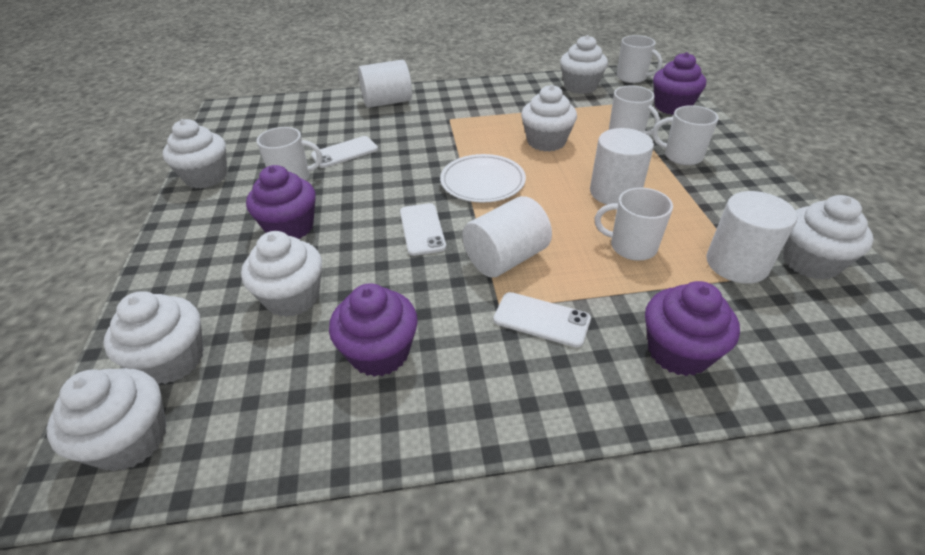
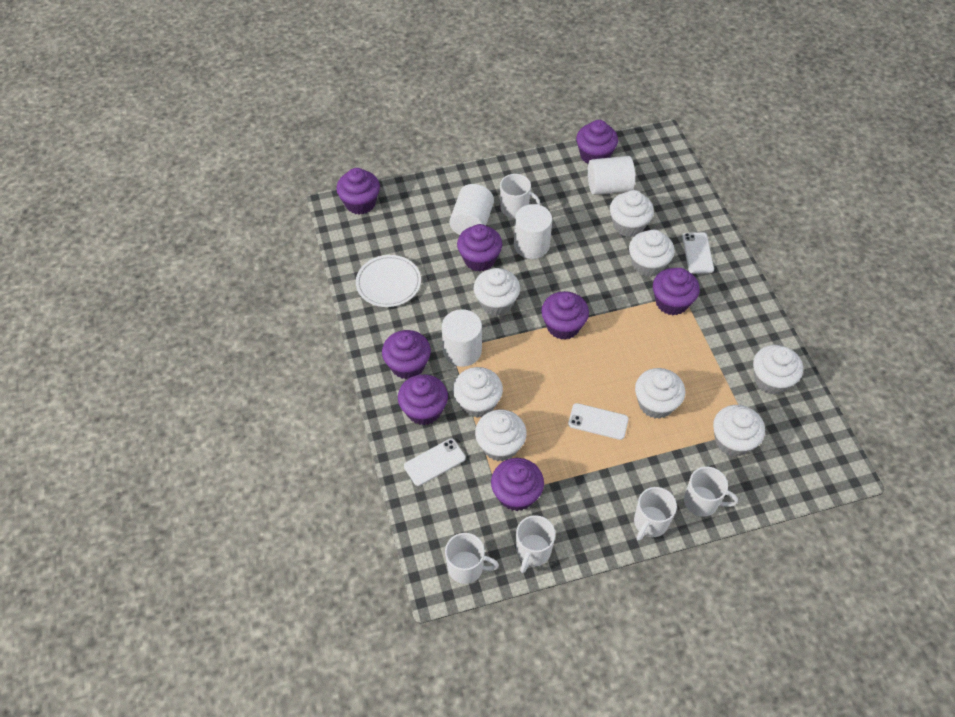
purple cupcake: 4 -> 8
white cupcake: 7 -> 8

